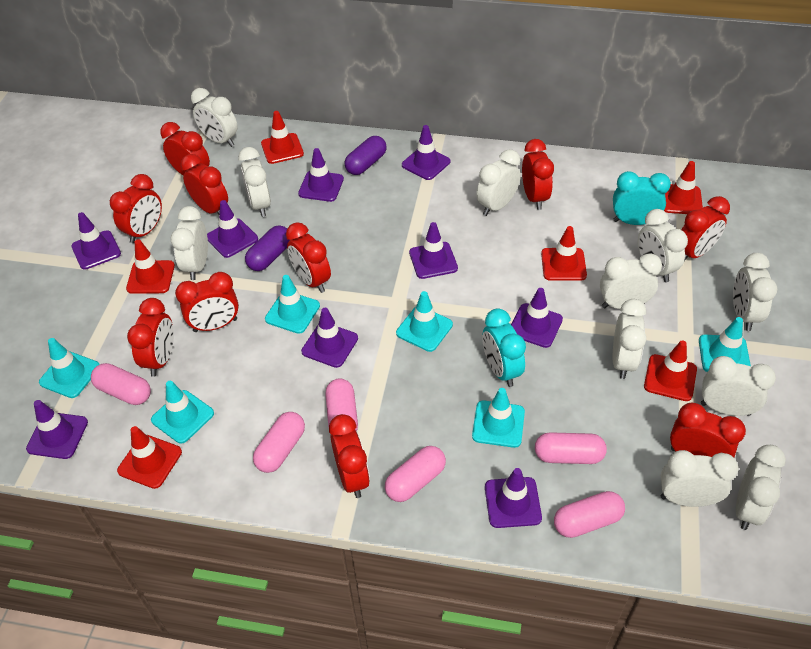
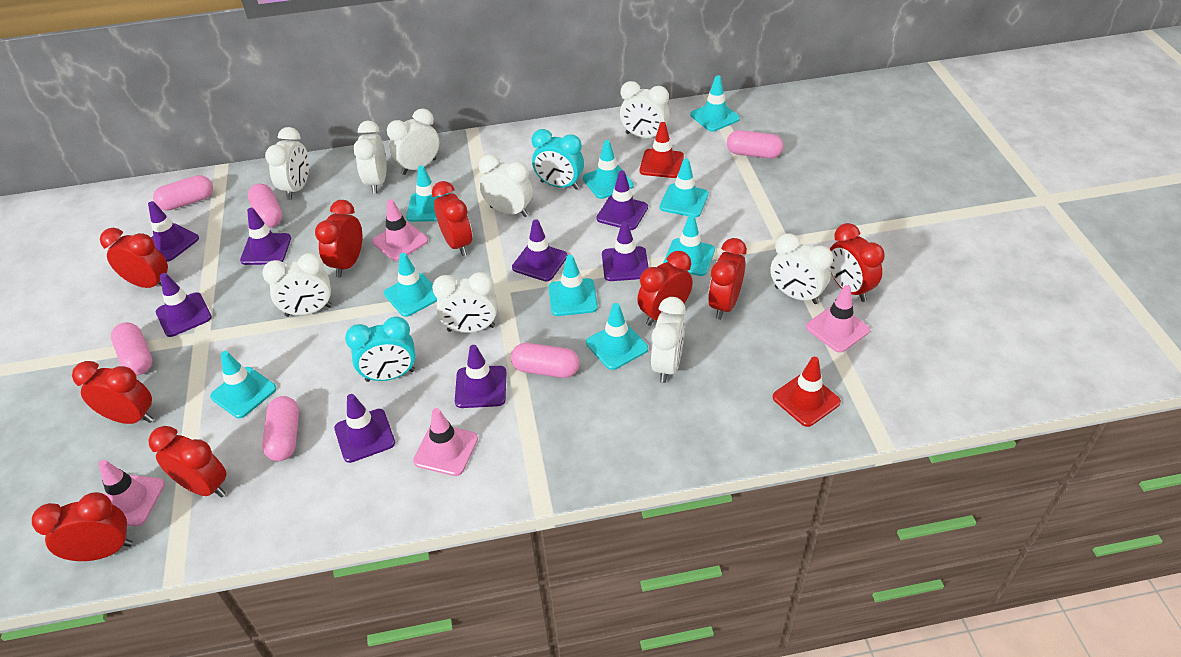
pink traffic cone: 0 -> 4
purple capsule: 2 -> 0
purple traffic cone: 9 -> 8
red clock: 10 -> 9
red traffic cone: 6 -> 2
turquoise traffic cone: 6 -> 9
white clock: 11 -> 9

